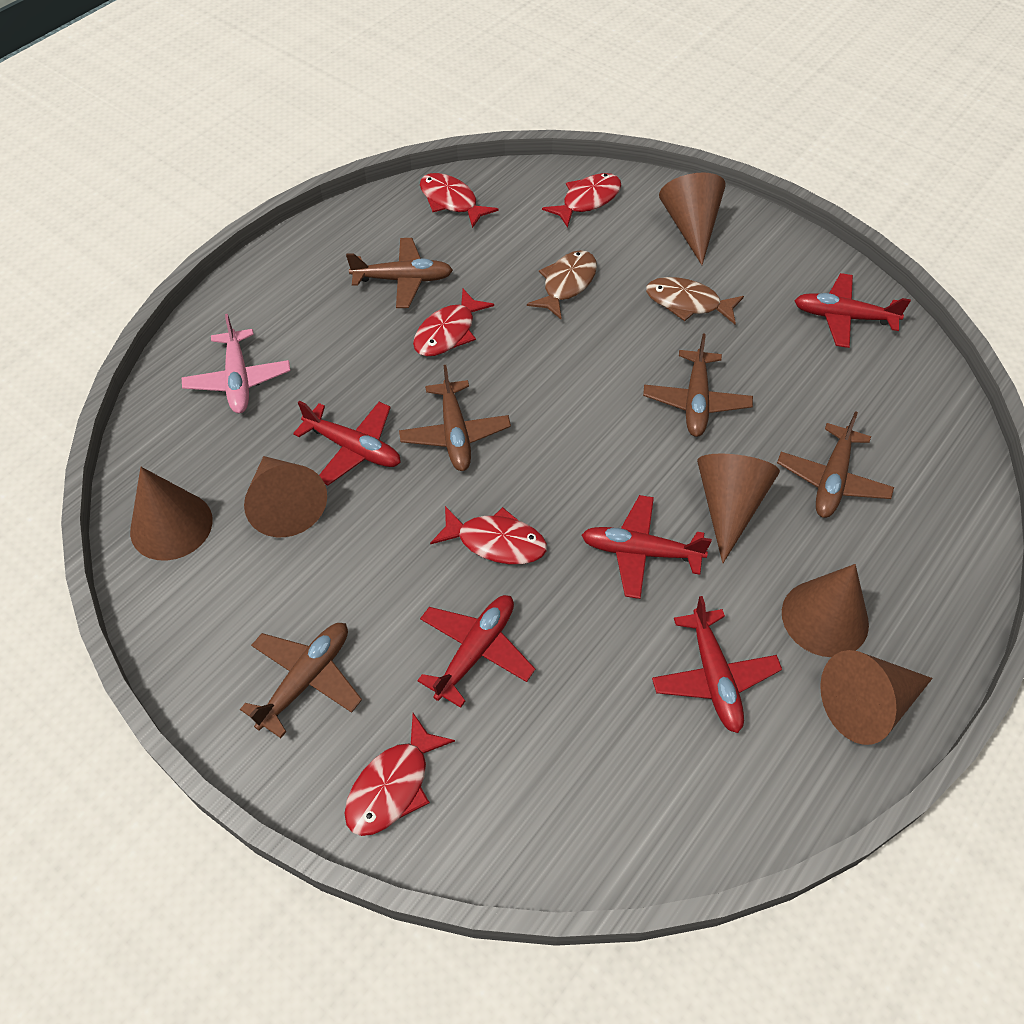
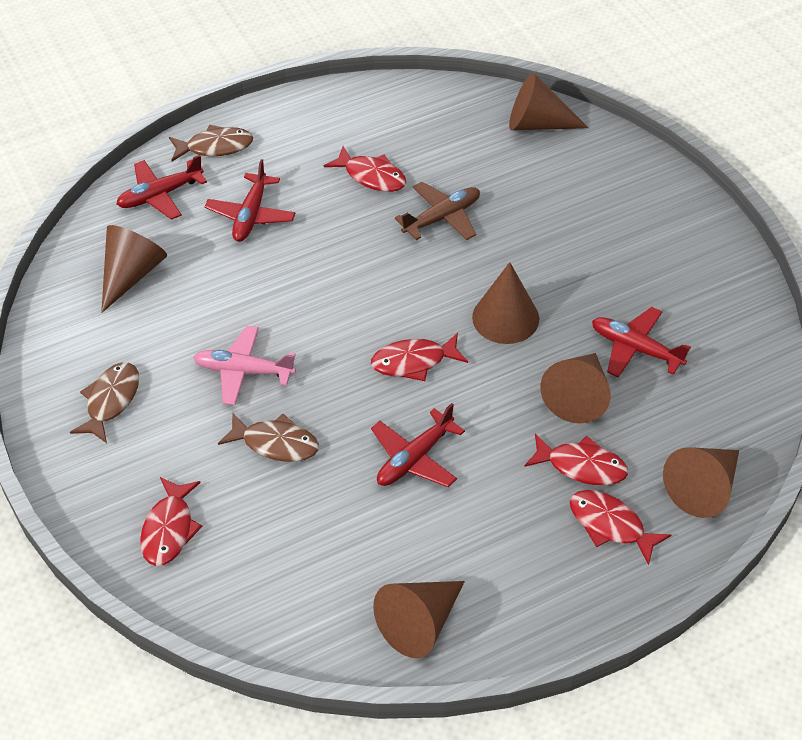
brown fish: 2 -> 3
brown plane: 5 -> 1
red plane: 5 -> 4

